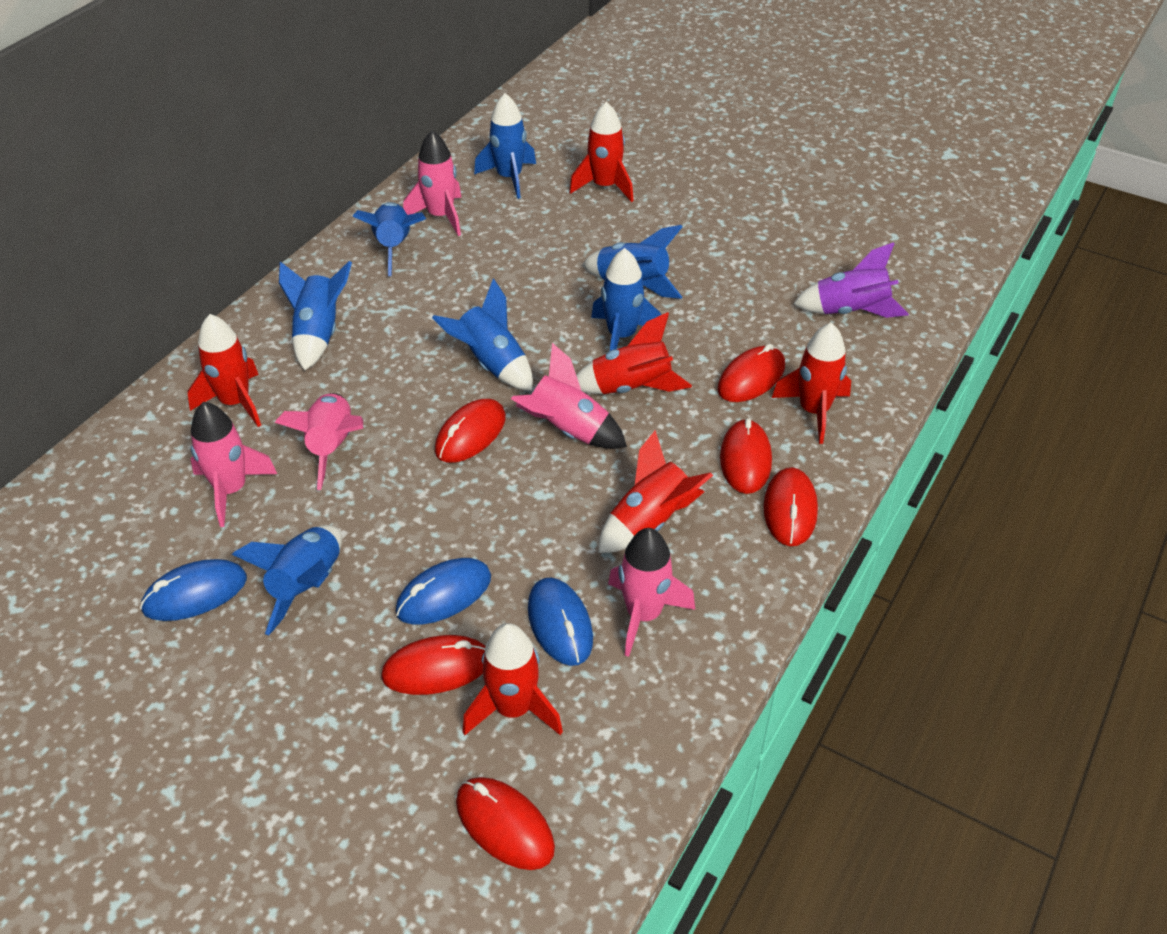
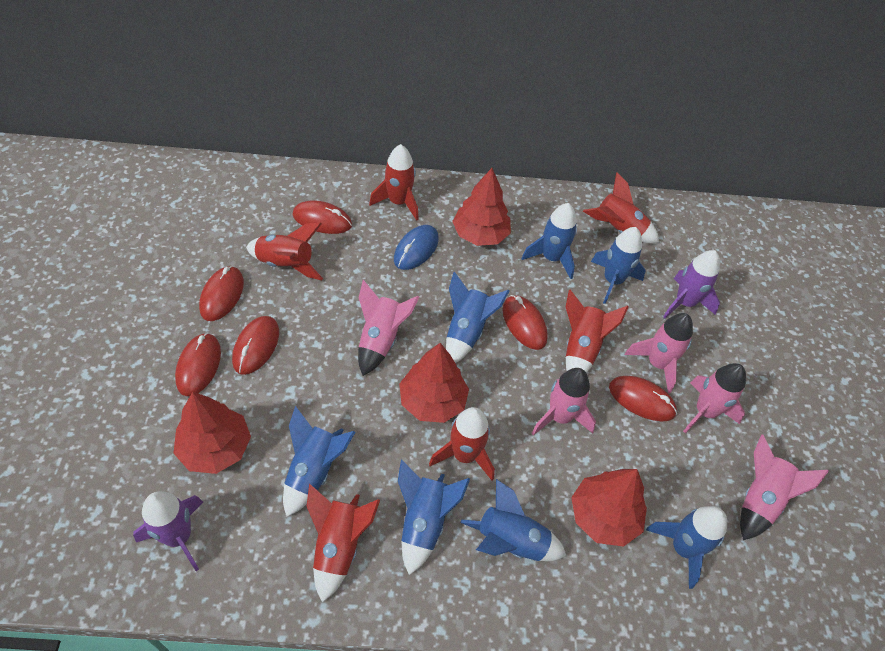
blue mouse: 3 -> 1
purple rocket: 1 -> 2
red tree: 0 -> 4

